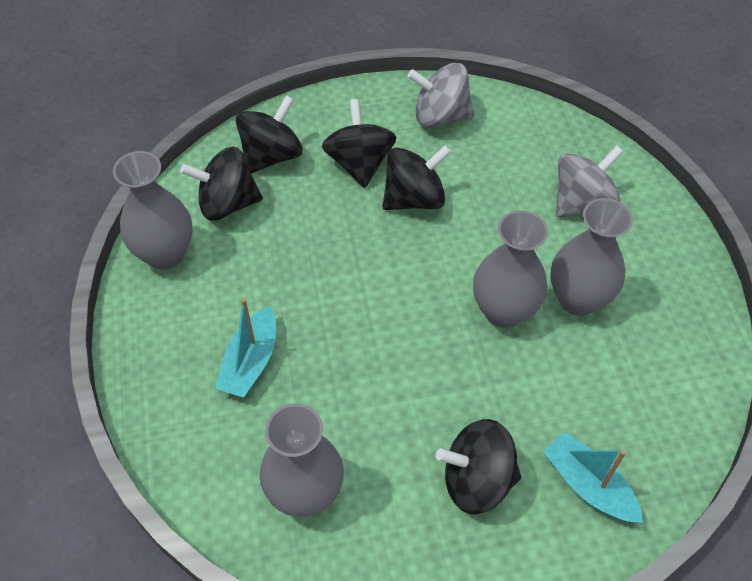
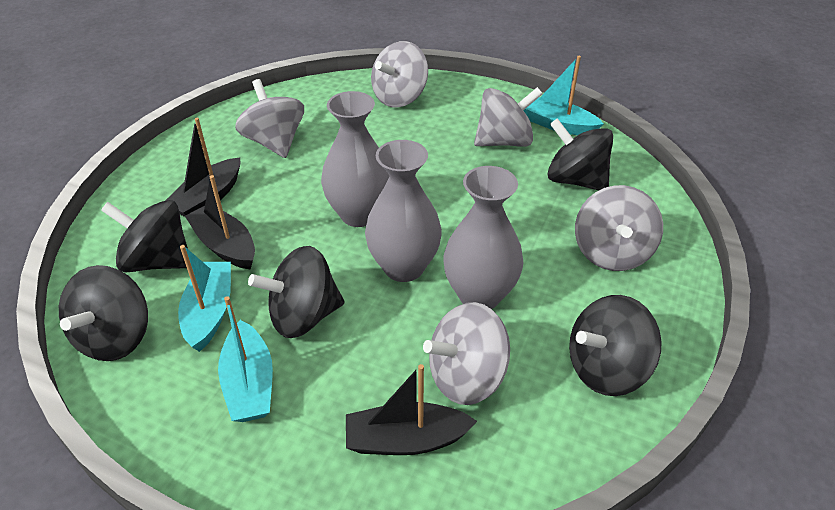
black boat: 0 -> 3
grey spinning top: 2 -> 5
grey vase: 4 -> 3
turquoise boat: 2 -> 3

